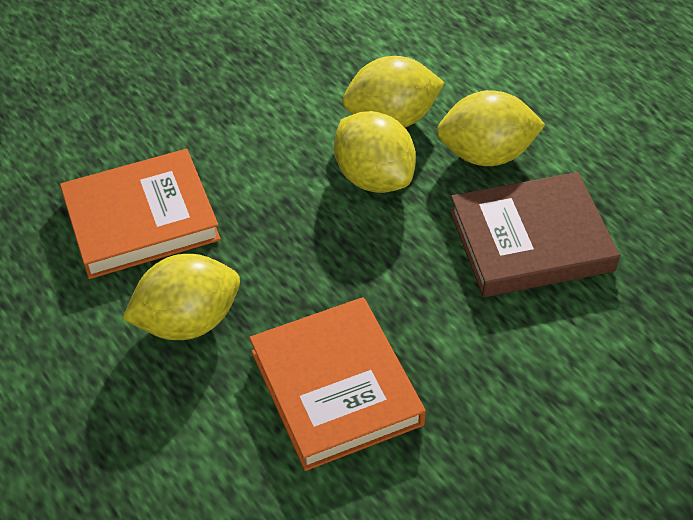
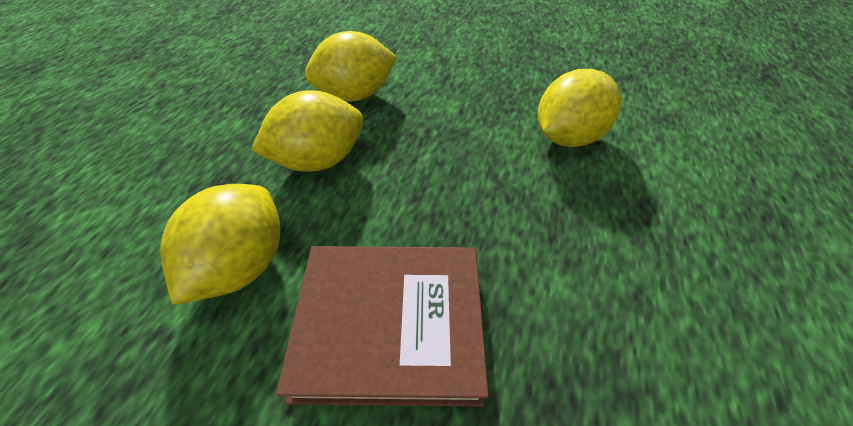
orange book: 2 -> 0

